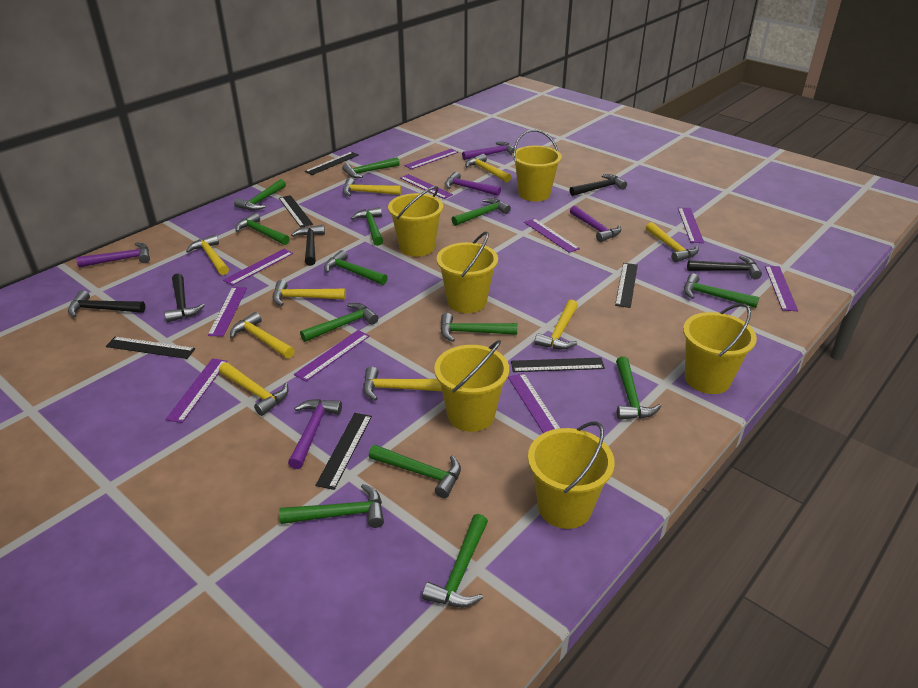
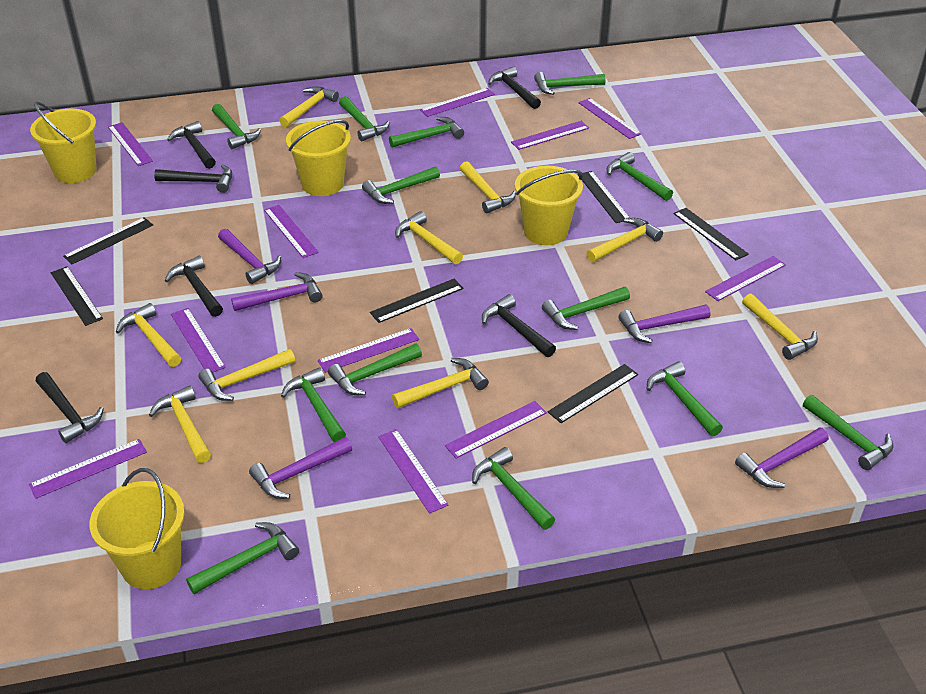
black hammer: 5 -> 6
purple ruler: 10 -> 11
yellow bucket: 6 -> 4

